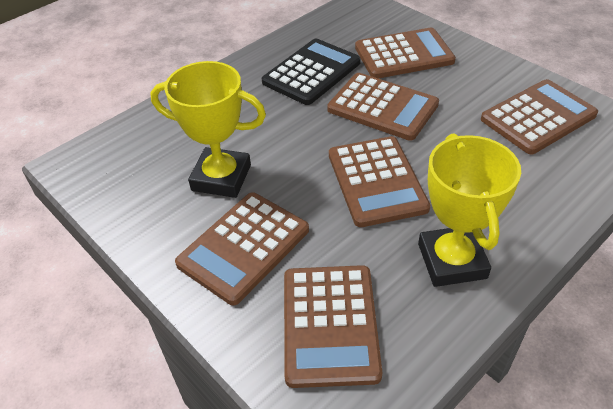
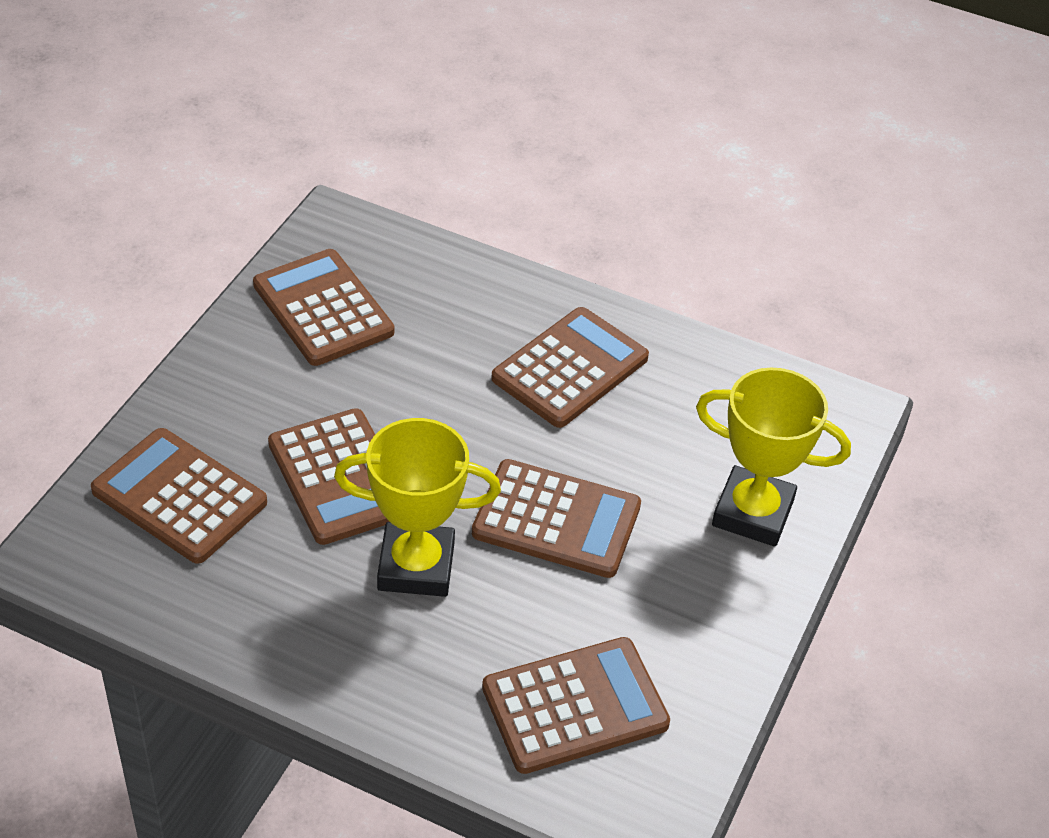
black calculator: 1 -> 0

